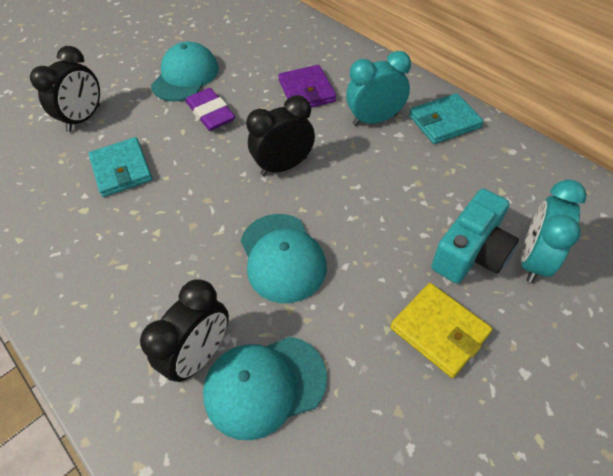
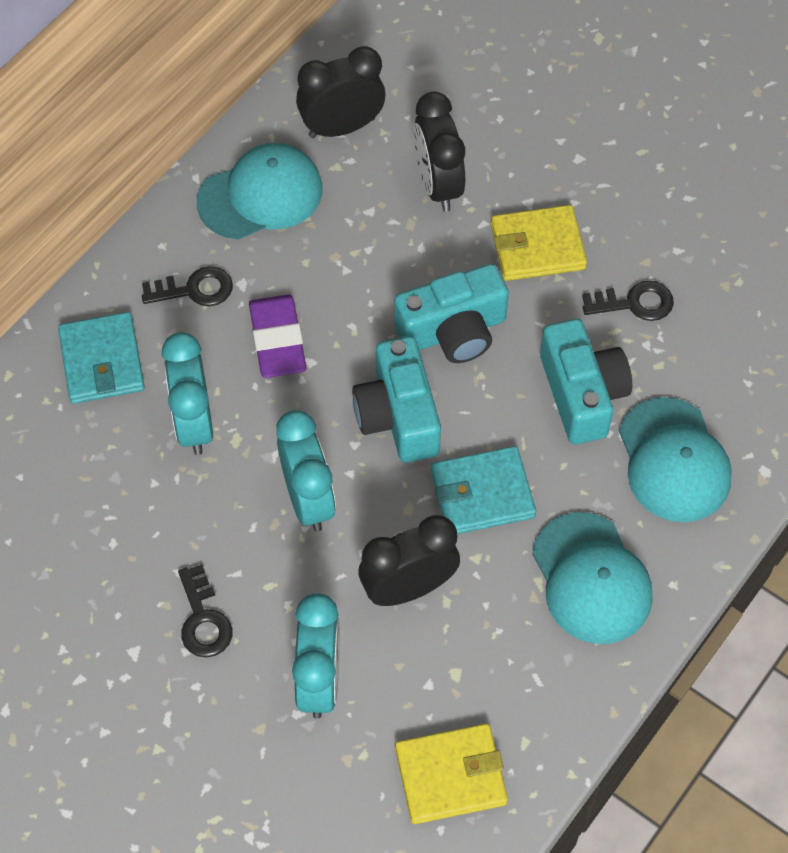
black key: 0 -> 3
purple wallet: 1 -> 0
turquoise camera: 1 -> 3
turquoise clock: 2 -> 3
yellow wallet: 1 -> 2

